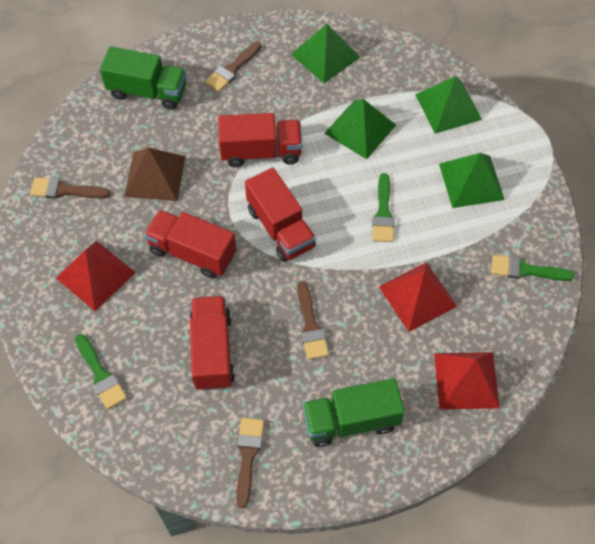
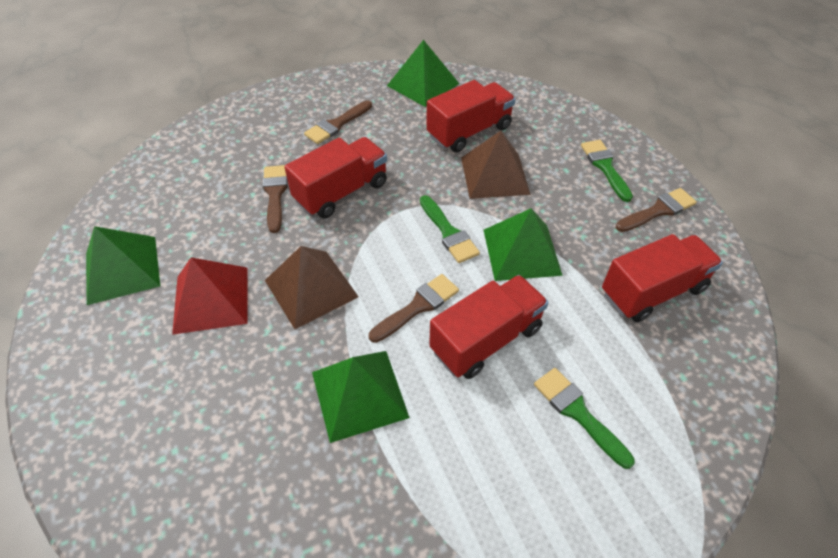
brown pyramid: 1 -> 2
green truck: 2 -> 0
red pyramid: 3 -> 1

